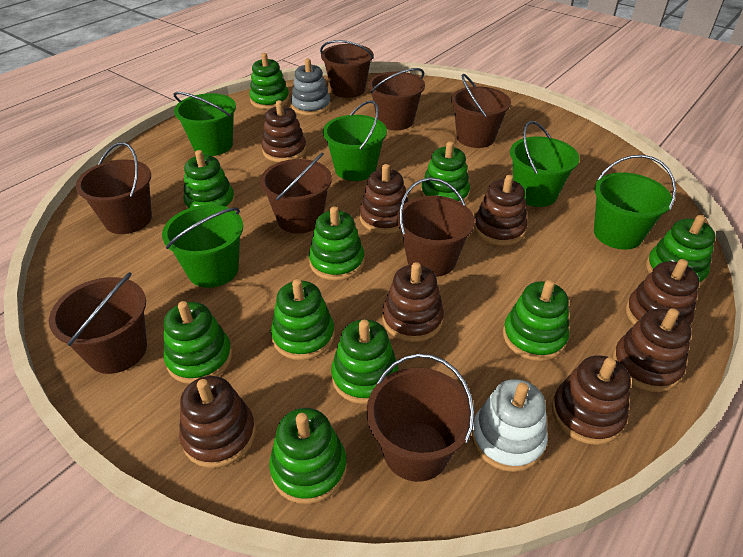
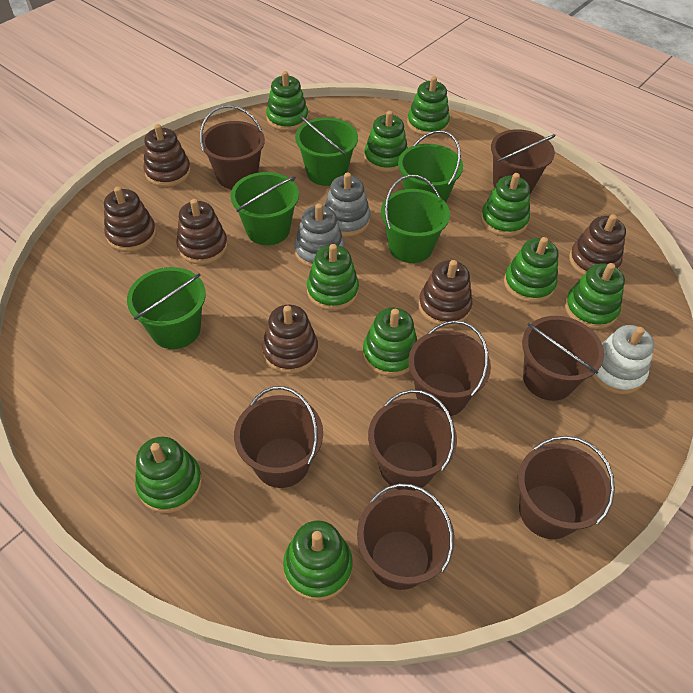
brown stacking toy: 8 -> 6
grey stacking toy: 1 -> 2

